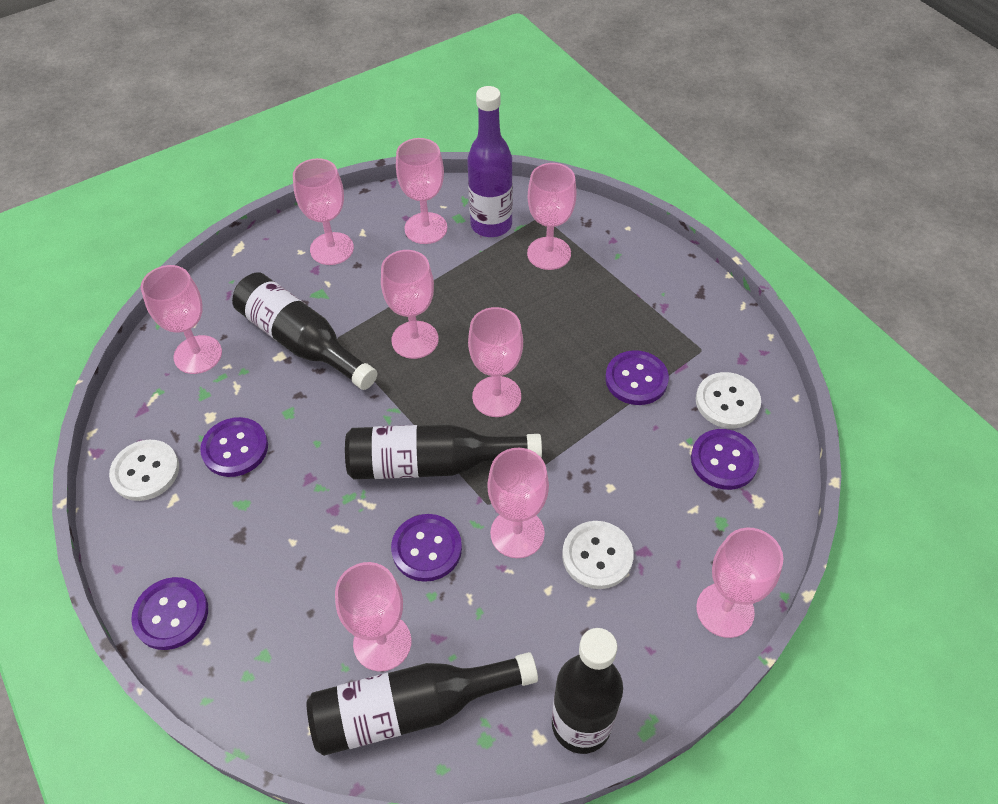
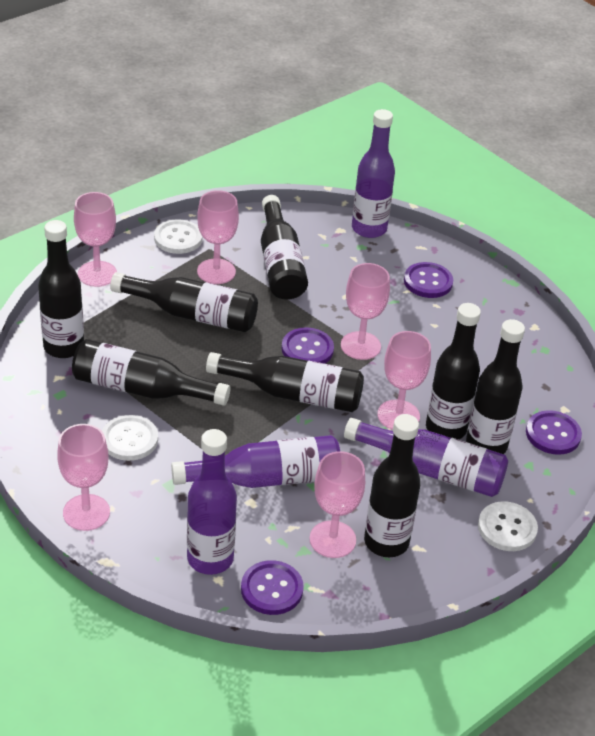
black bottle: 4 -> 8
pink goblet: 9 -> 6
purple bottle: 1 -> 4
purple button: 5 -> 4

